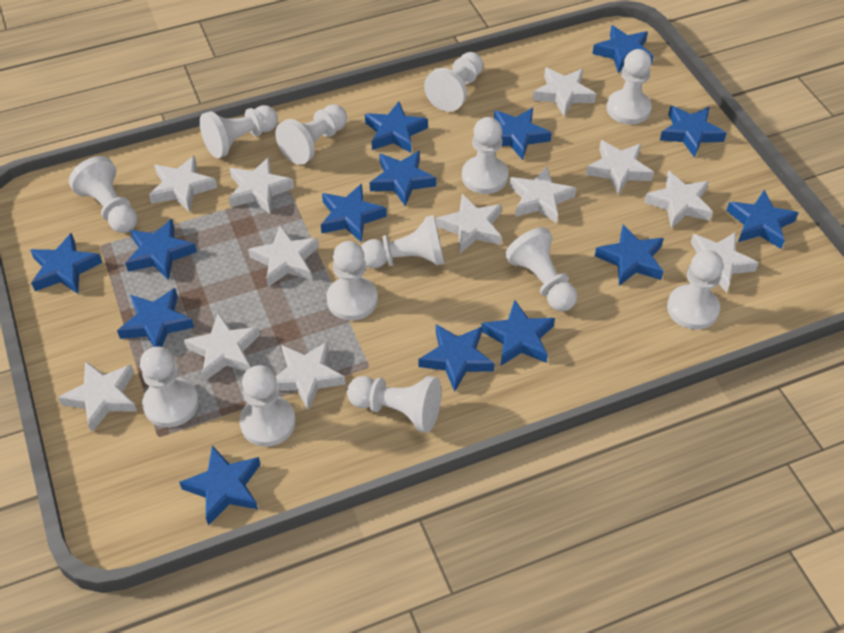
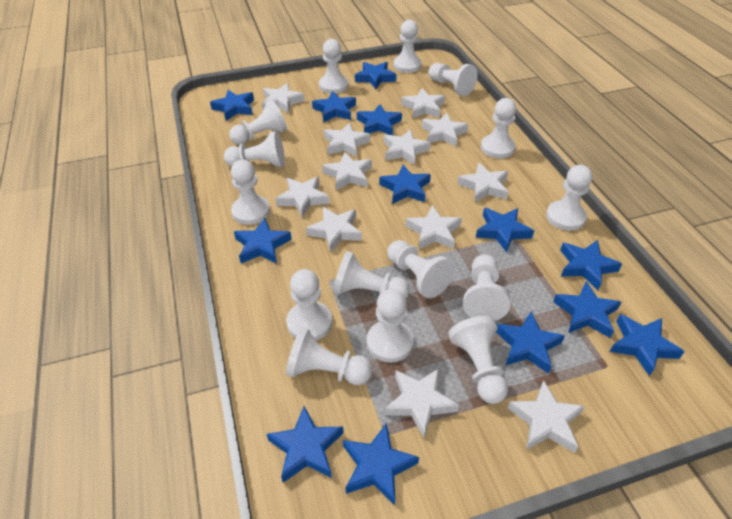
blue star: 14 -> 13
white pawn: 13 -> 15

